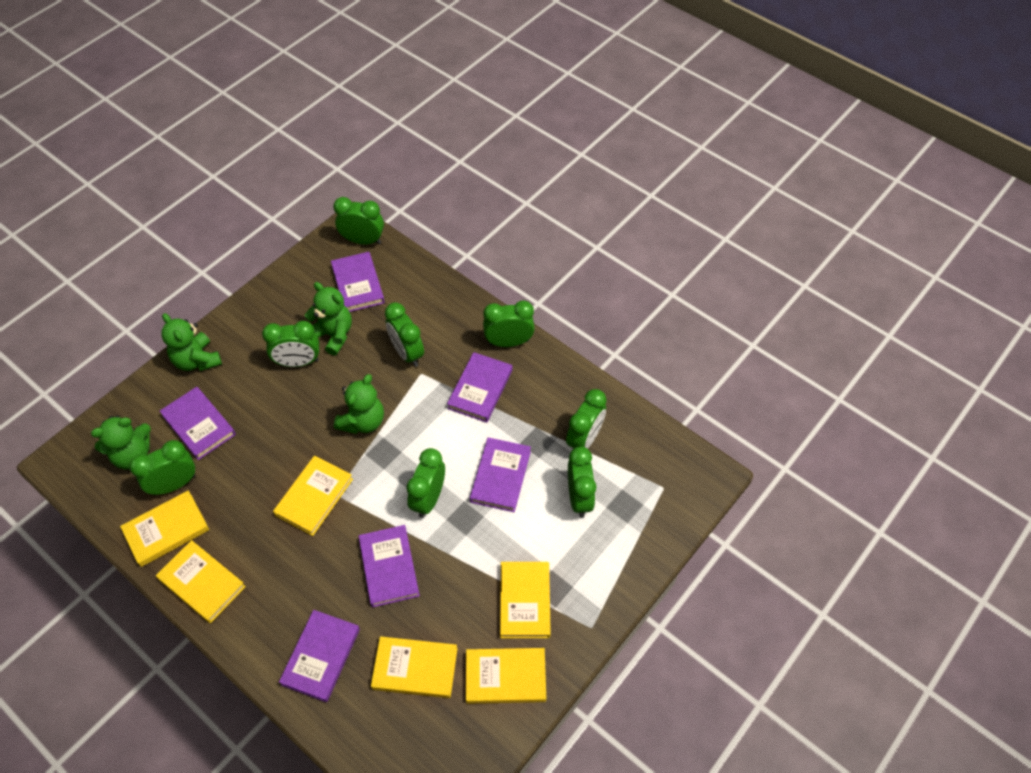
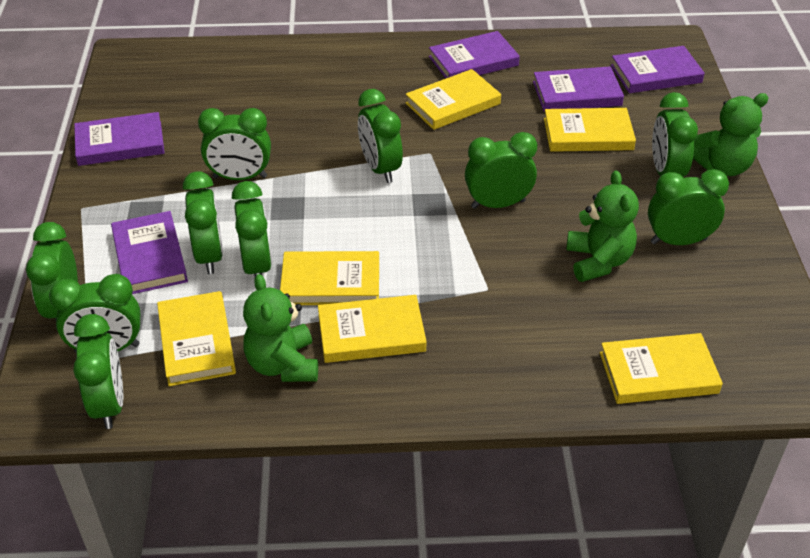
green clock: 8 -> 10
green teddy bear: 4 -> 3
purple book: 6 -> 5

